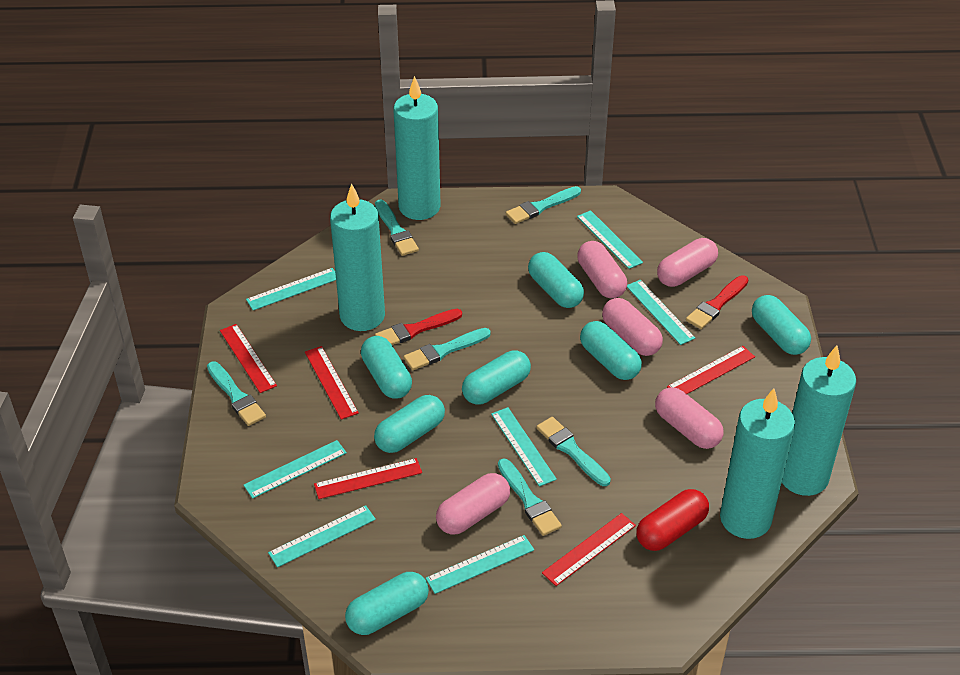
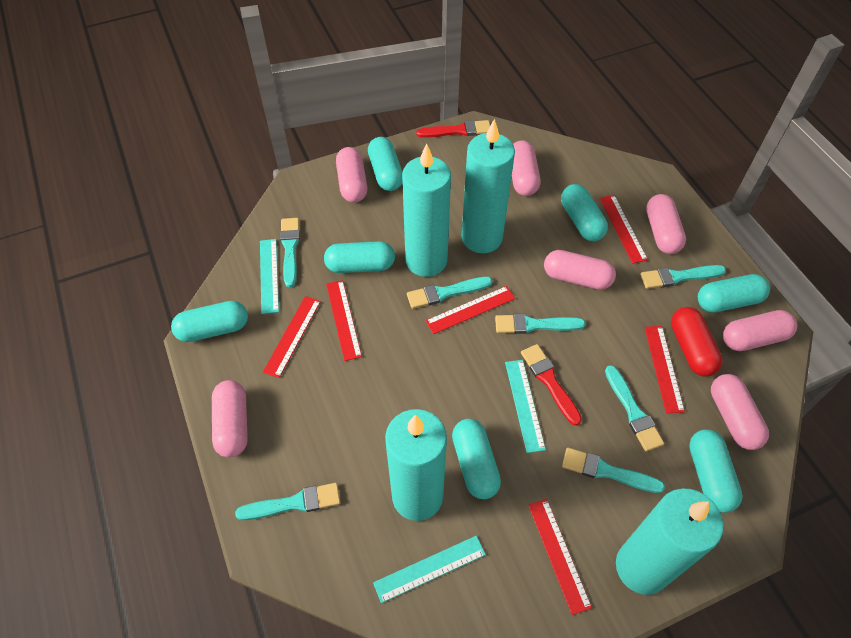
pink capsule: 5 -> 7
red ruler: 5 -> 6
turquoise brush: 6 -> 7
turquoise ruler: 7 -> 3

